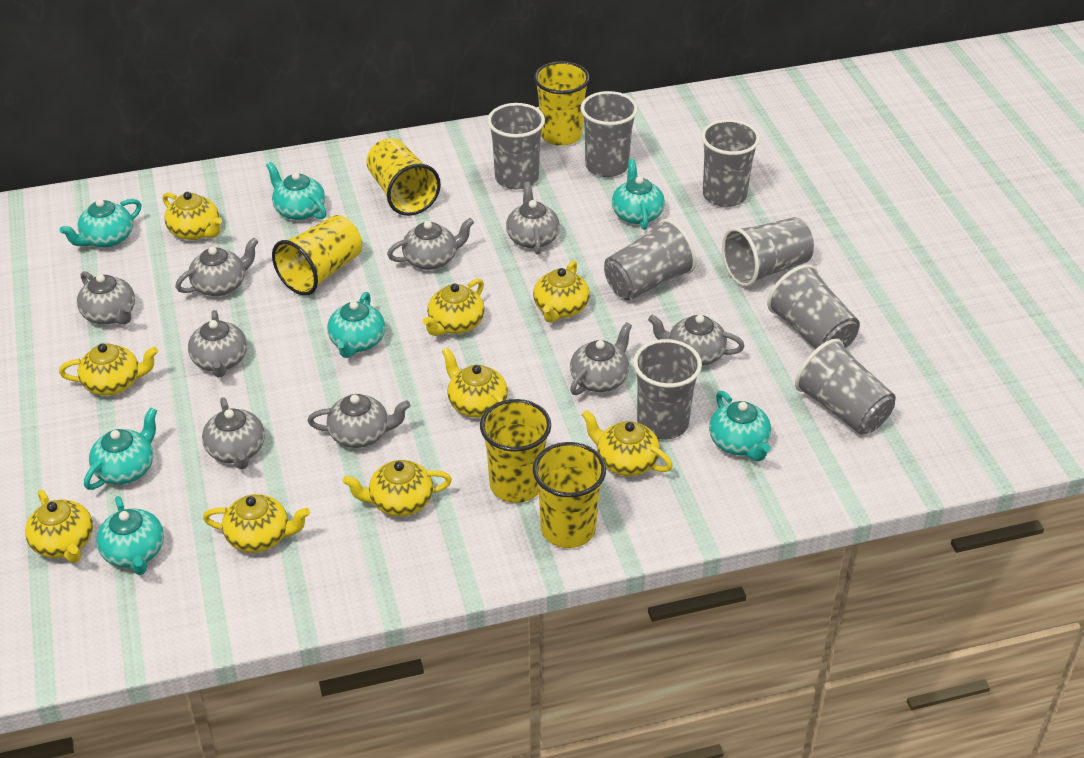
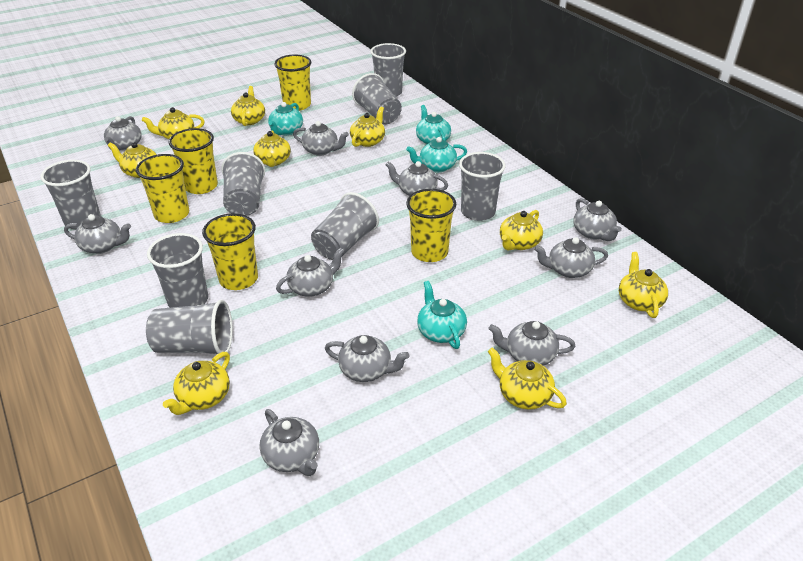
grey teapot: 9 -> 10
turquoise teapot: 7 -> 4

